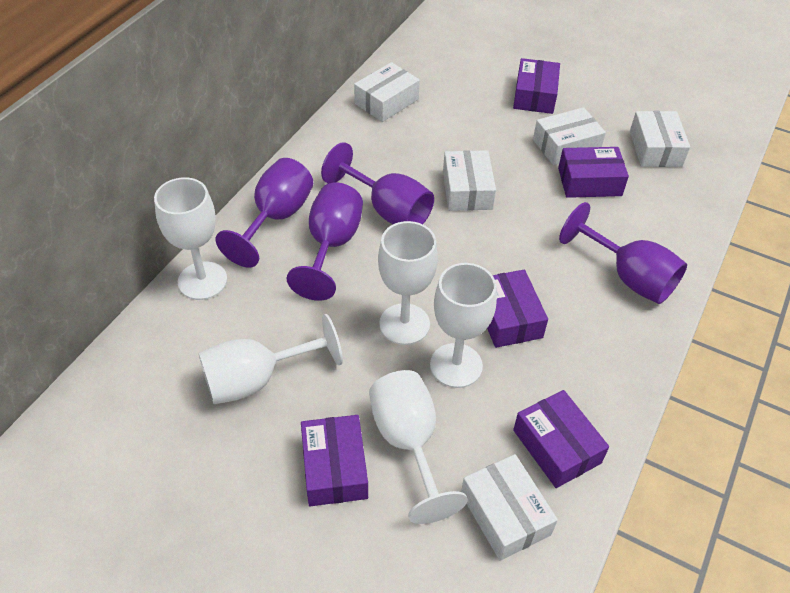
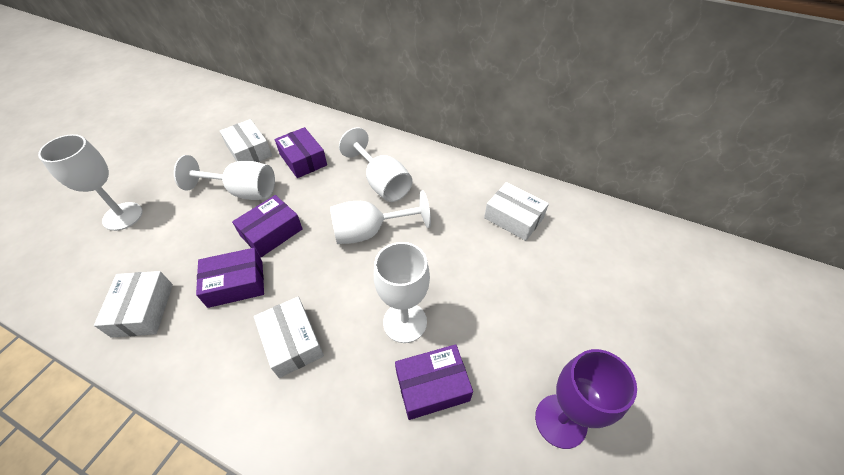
purple box: 5 -> 4
purple goblet: 4 -> 1
white box: 5 -> 4

